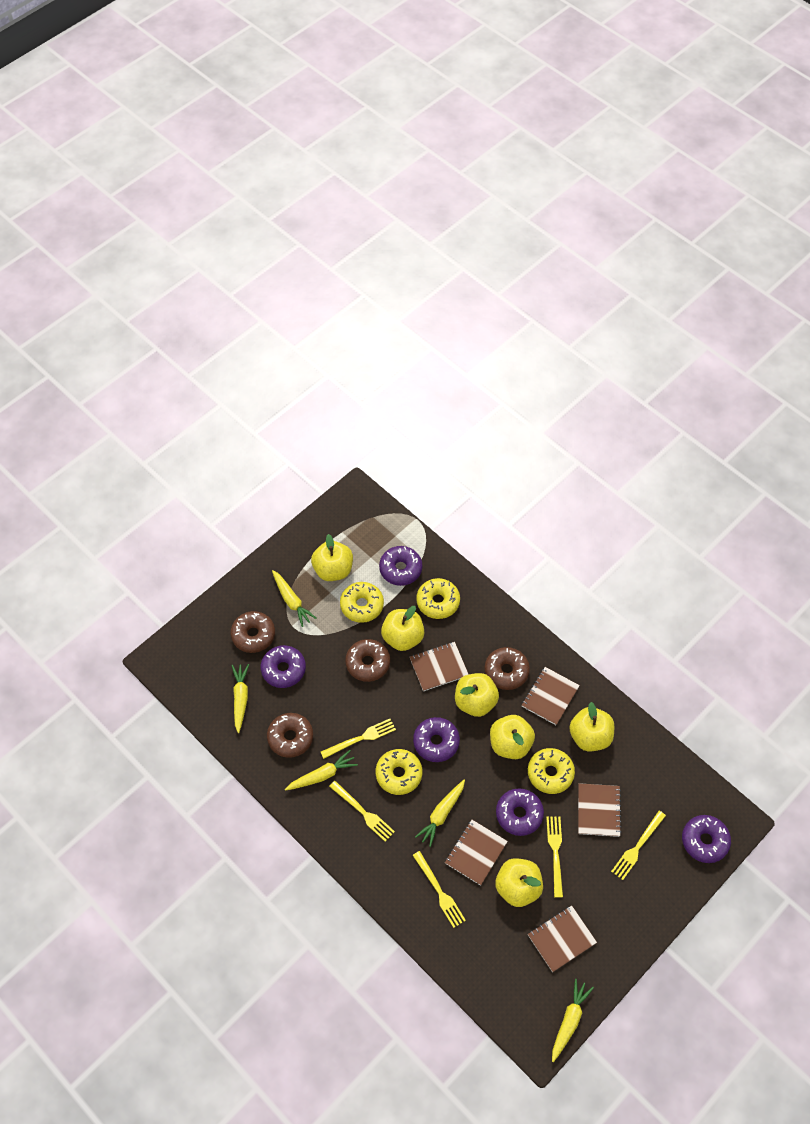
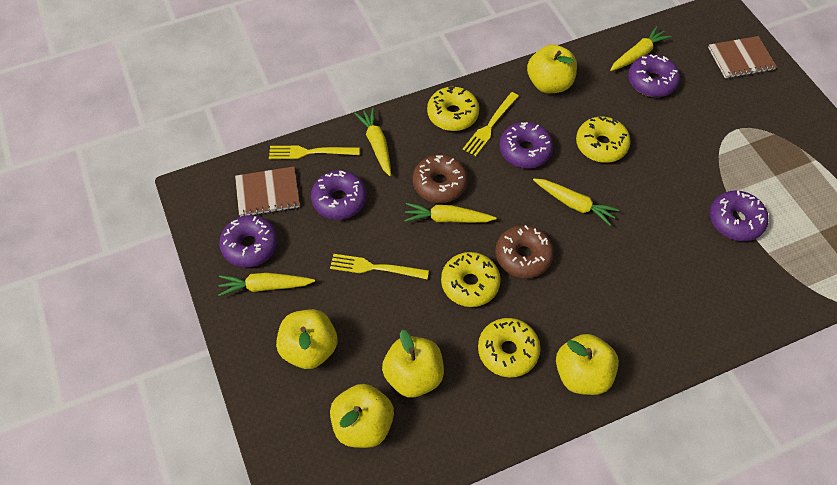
brown donut: 4 -> 2
brown notebook: 5 -> 2
yellow apple: 6 -> 5
yellow fork: 5 -> 3

